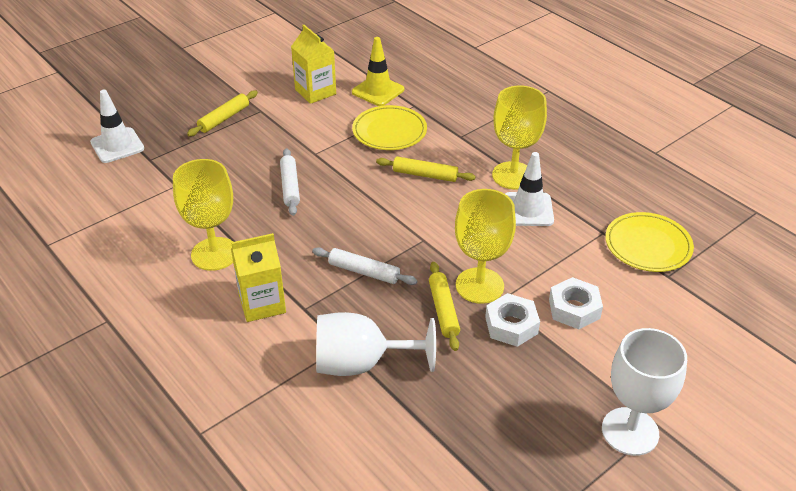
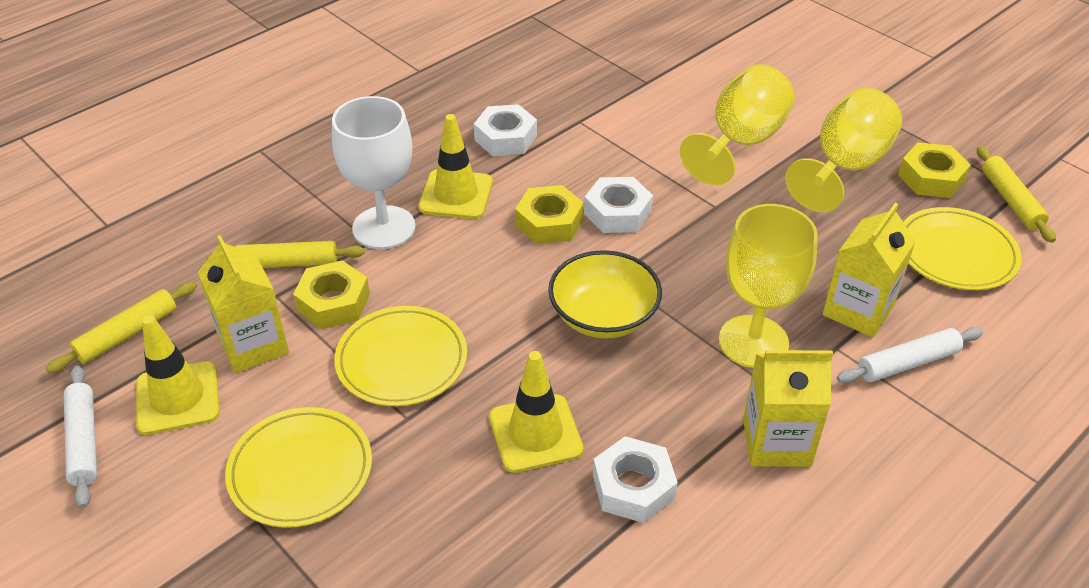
white goblet: 2 -> 1
white nut: 2 -> 3
white traffic cone: 2 -> 0
yellow bowl: 0 -> 1
yellow carton: 2 -> 3
yellow nut: 0 -> 3
yellow plate: 2 -> 3
yellow traffic cone: 1 -> 3

